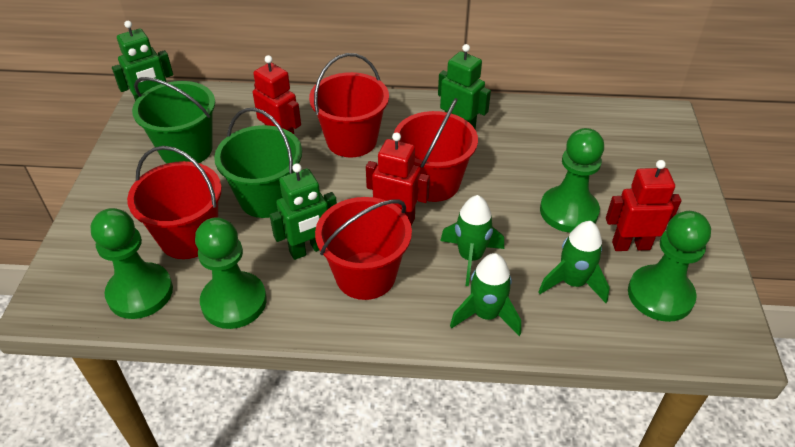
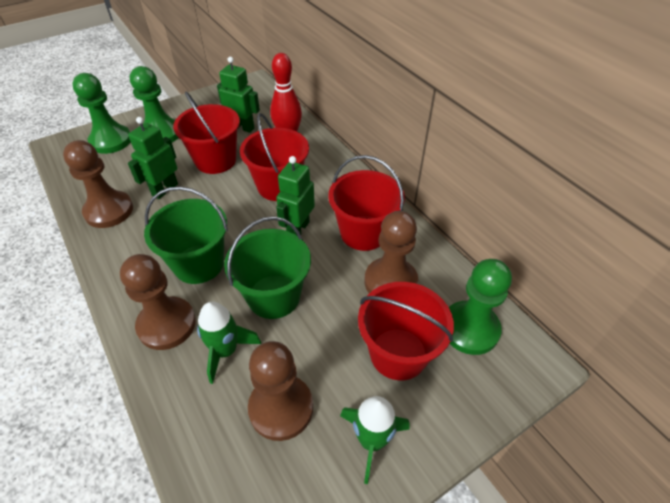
brown pawn: 0 -> 4
green pawn: 4 -> 3
green rocket: 3 -> 2
red bowling pin: 0 -> 1
red robot: 3 -> 0

